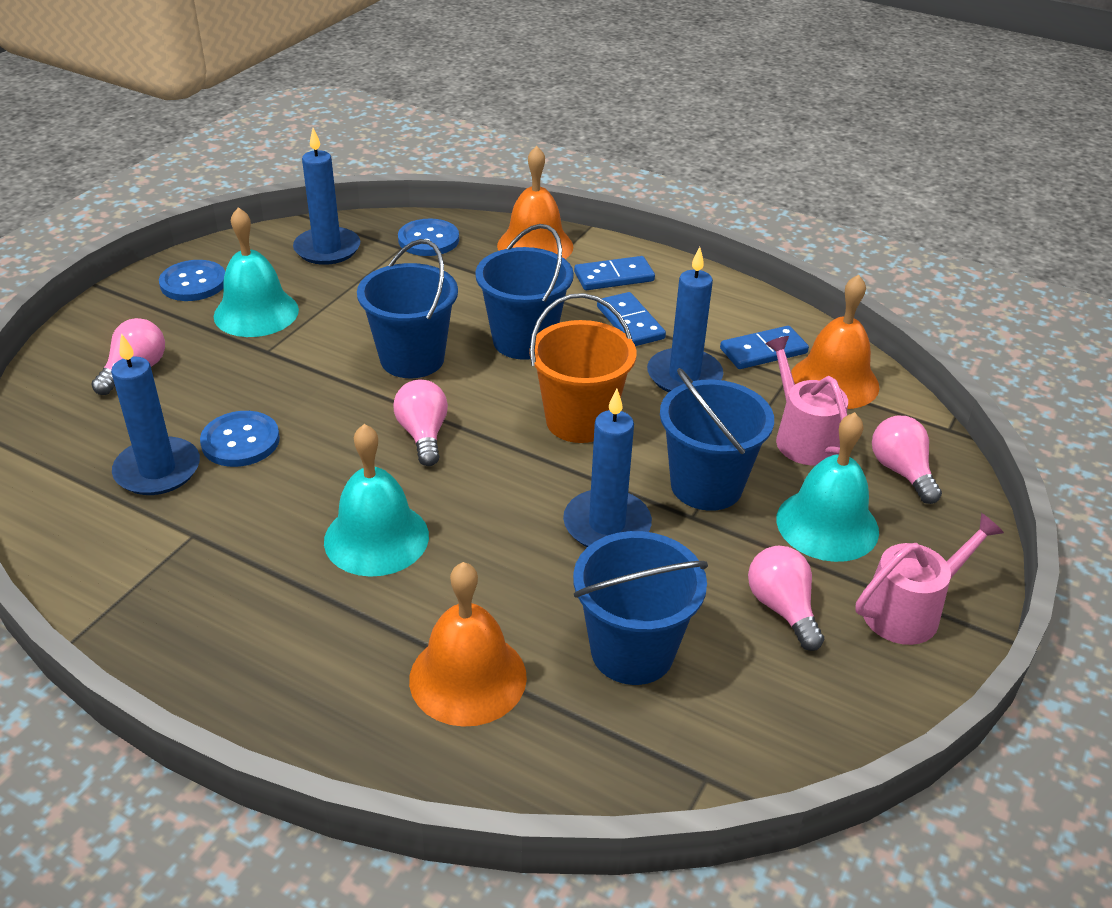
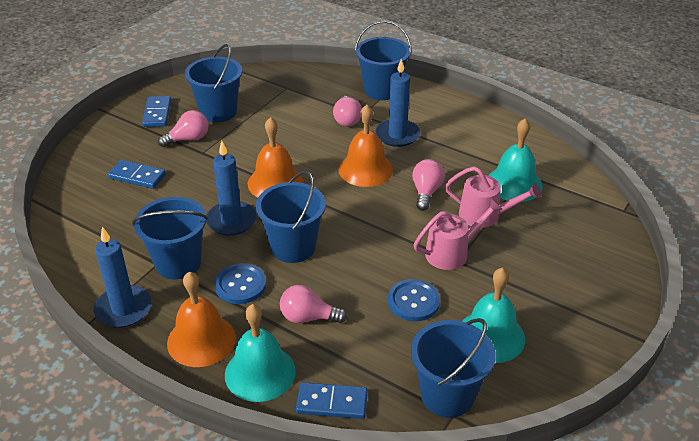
blue bucket: 4 -> 5
blue button: 3 -> 2
blue candle: 4 -> 3
orange bucket: 1 -> 0

